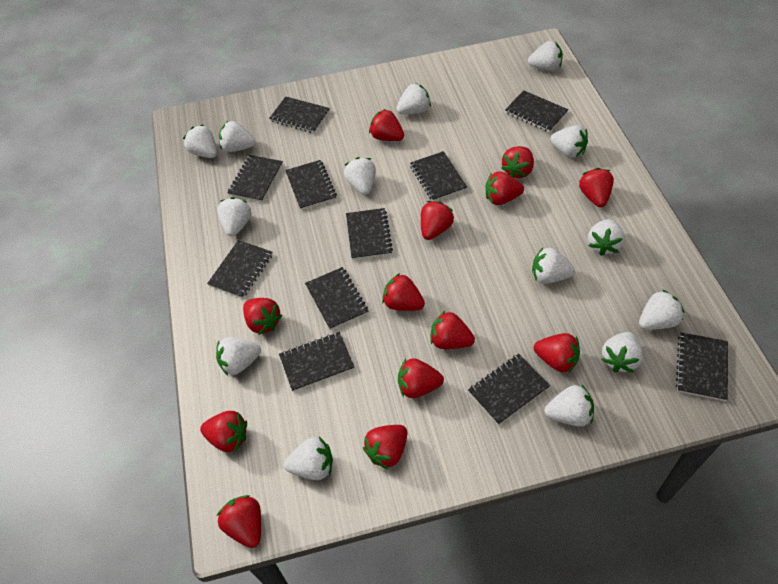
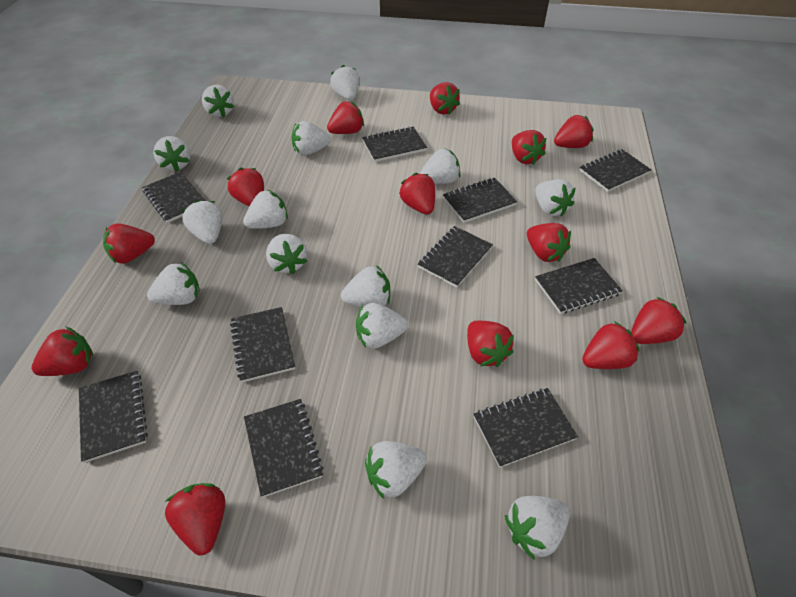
black notebook: 11 -> 10

